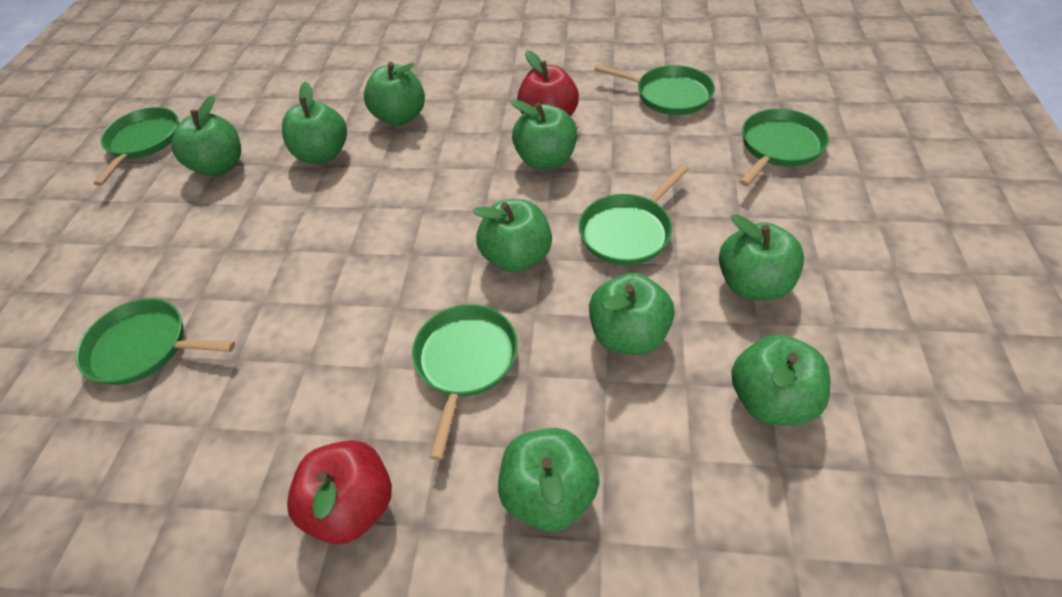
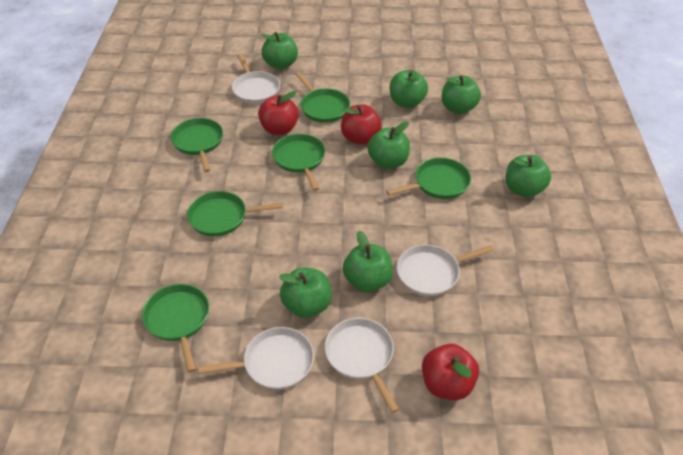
green apple: 9 -> 7
red apple: 2 -> 3
white pan: 0 -> 4

